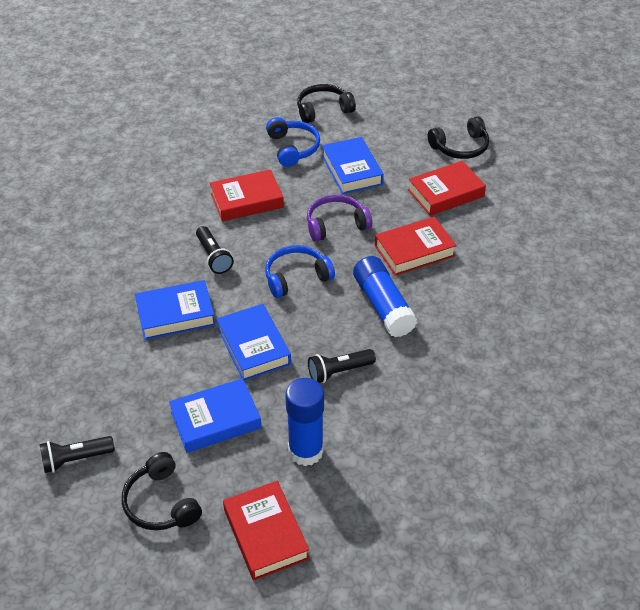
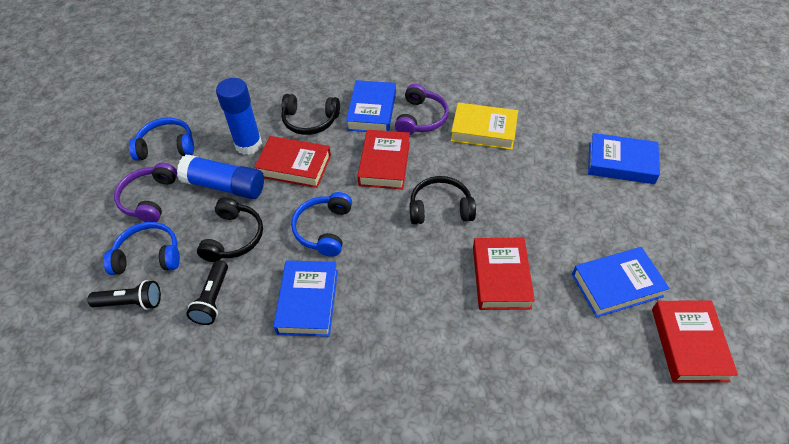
black flashlight: 3 -> 2
blue headphones: 2 -> 3
purple headphones: 1 -> 2
yellow book: 0 -> 1

